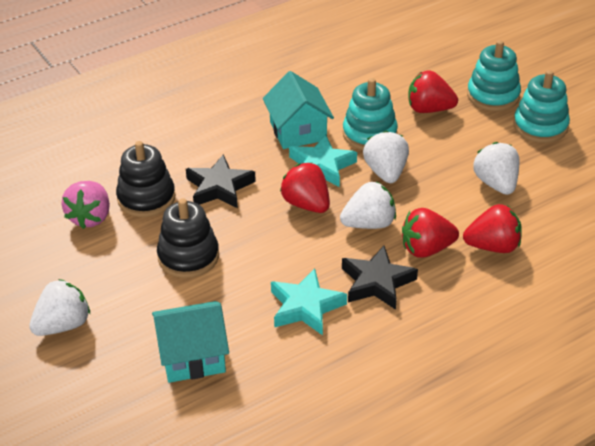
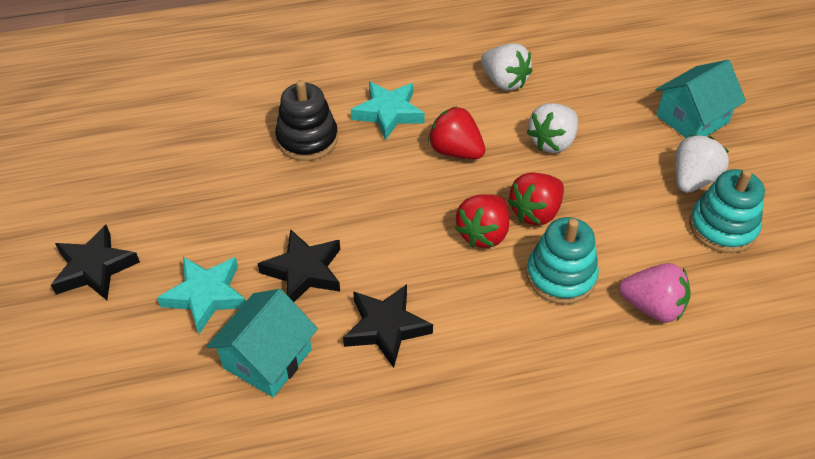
black stacking toy: 2 -> 1
black star: 2 -> 3
red strawberry: 4 -> 3
turquoise stacking toy: 3 -> 2
white strawberry: 4 -> 3

